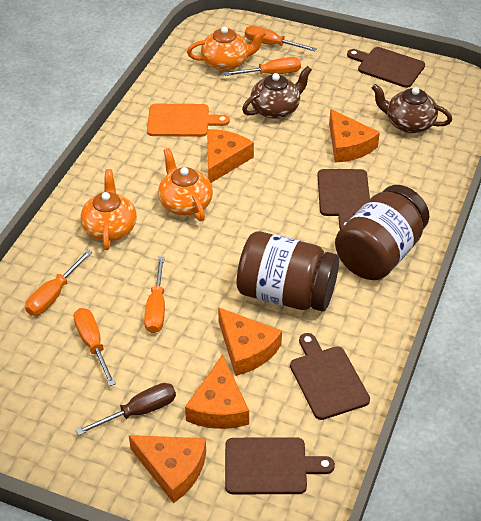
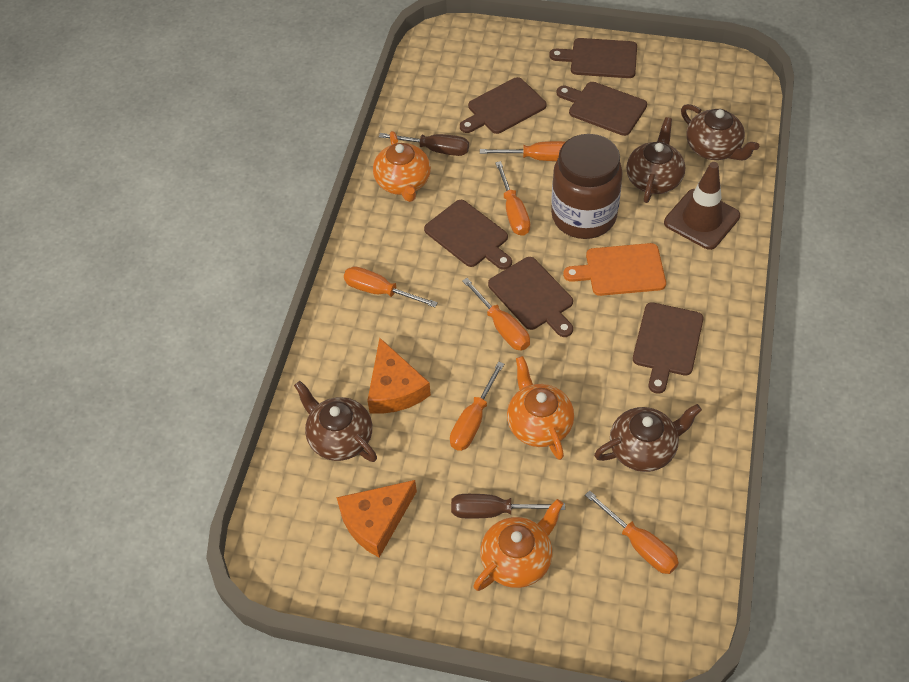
brown cutting board: 4 -> 6
brown jar: 2 -> 1
brown screwdriver: 1 -> 2
brown teapot: 2 -> 4
brown traffic cone: 0 -> 1
orange cheese: 5 -> 2
orange screwdriver: 5 -> 6

